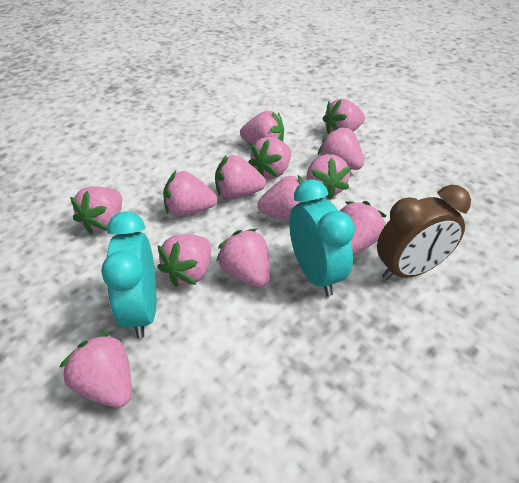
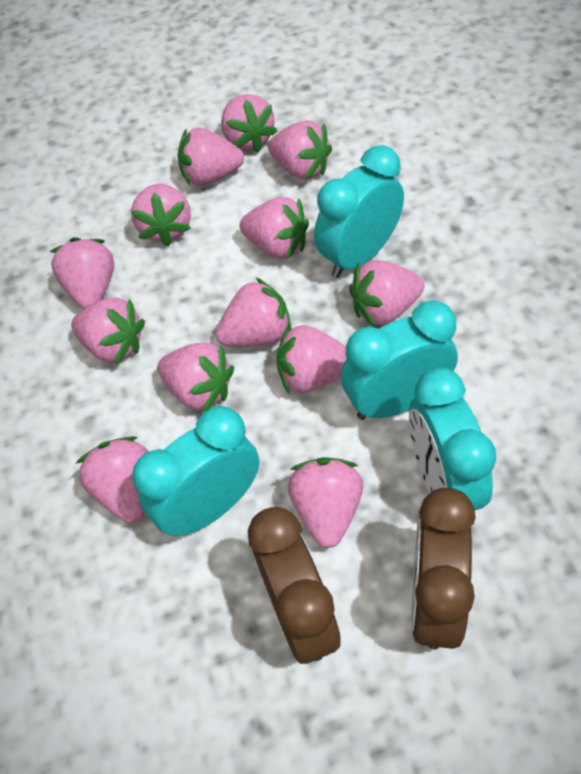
brown clock: 1 -> 2
turquoise clock: 2 -> 4

